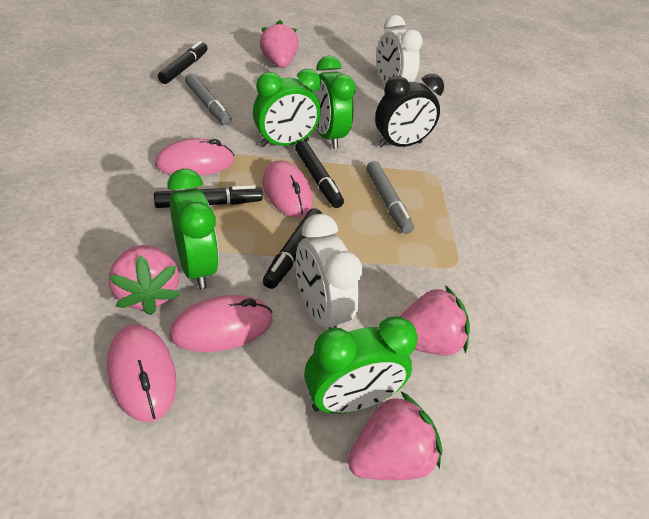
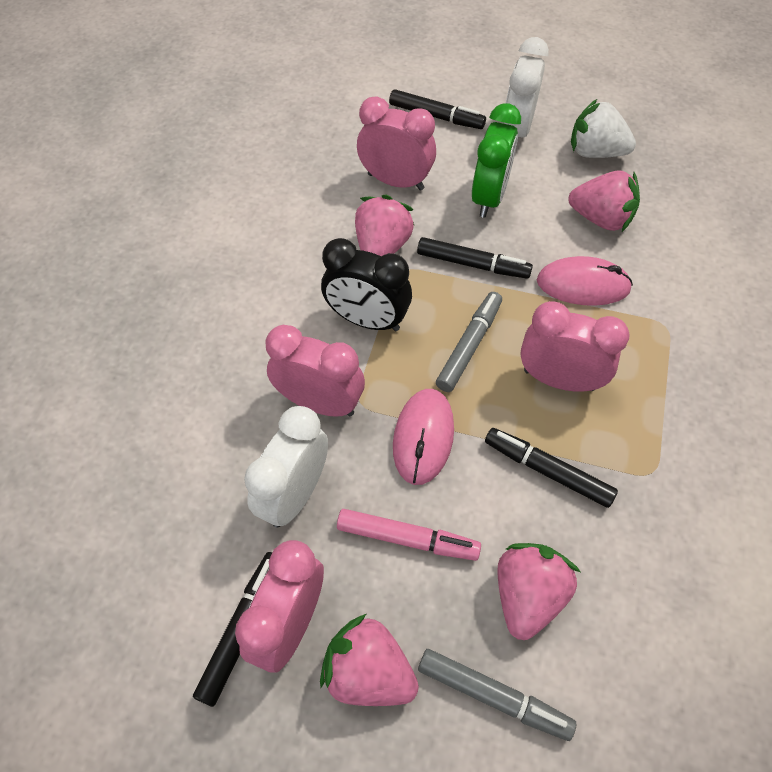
green clock: 4 -> 1
pink clock: 0 -> 4
pink marker: 0 -> 1
pink mouse: 4 -> 2
white strawberry: 0 -> 1

